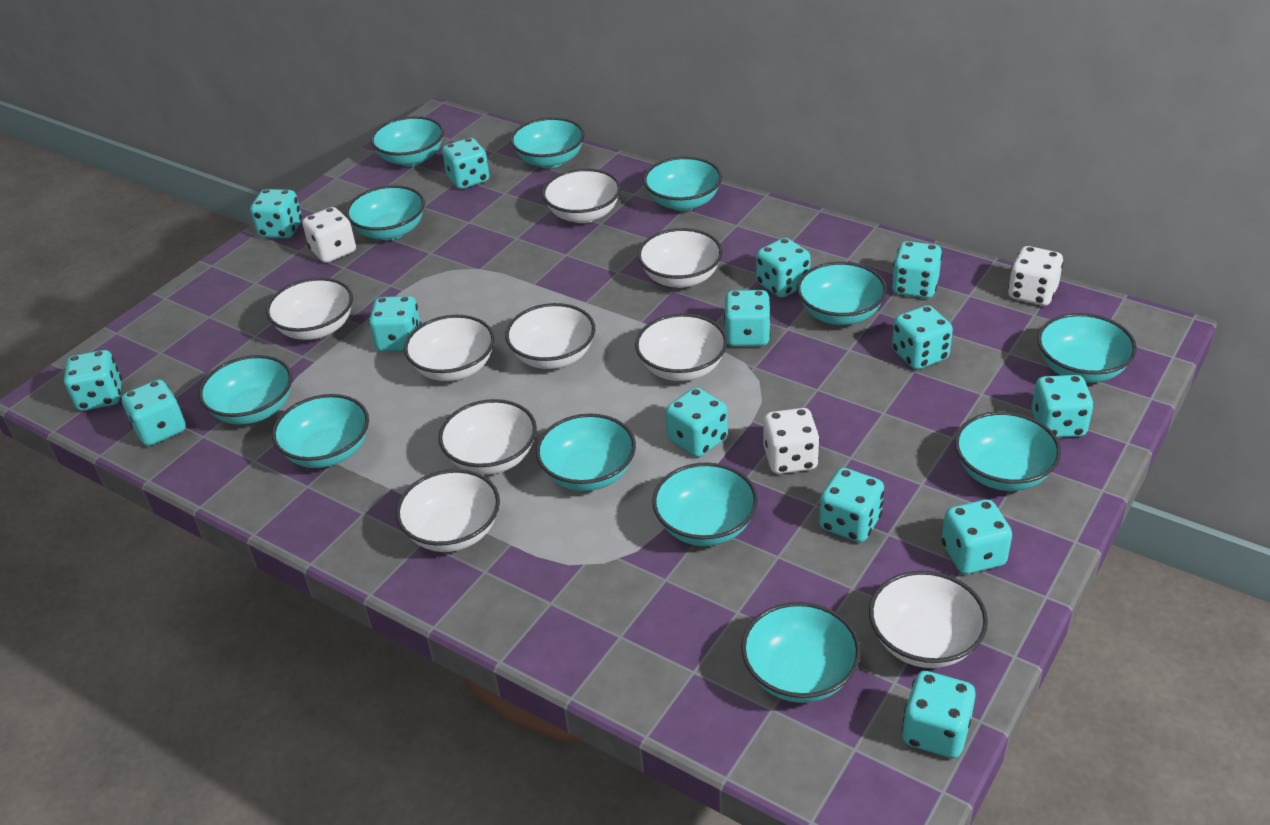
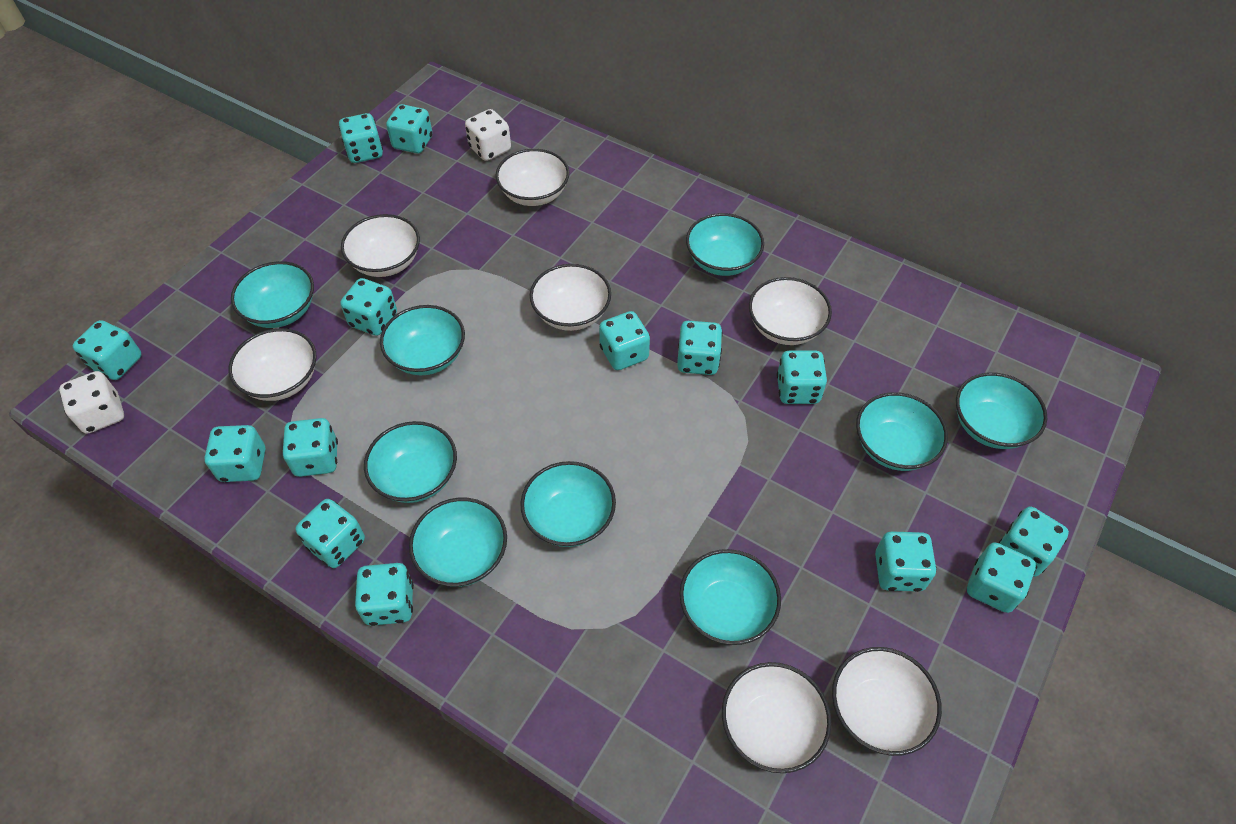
turquoise bowl: 12 -> 9
white bowl: 9 -> 7
white dice: 3 -> 2

